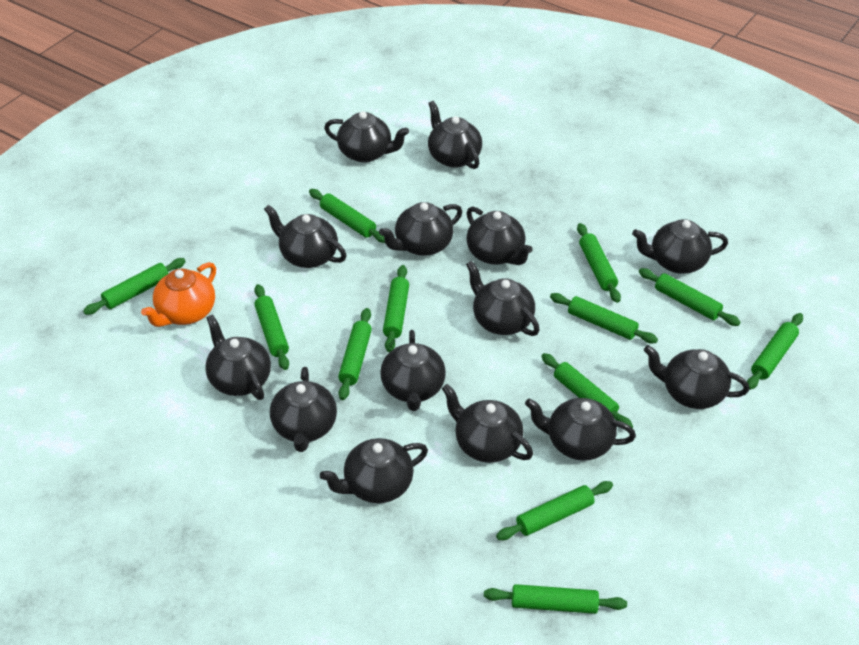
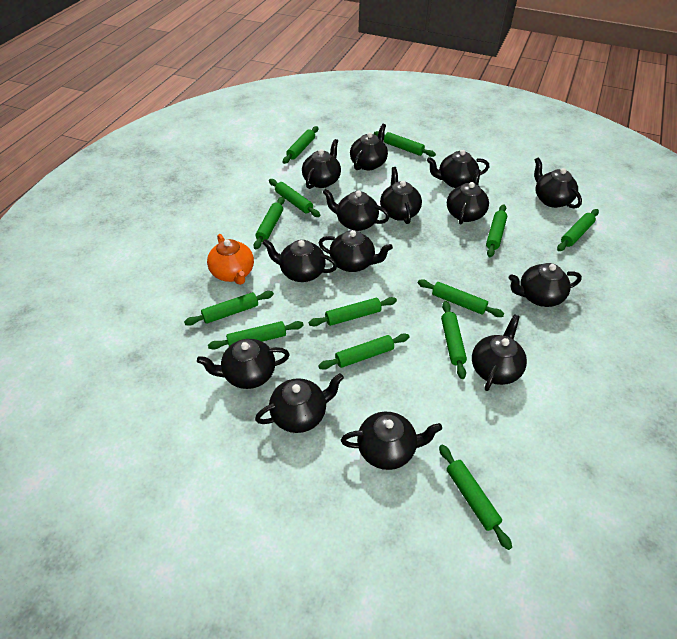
green rolling pin: 12 -> 13

